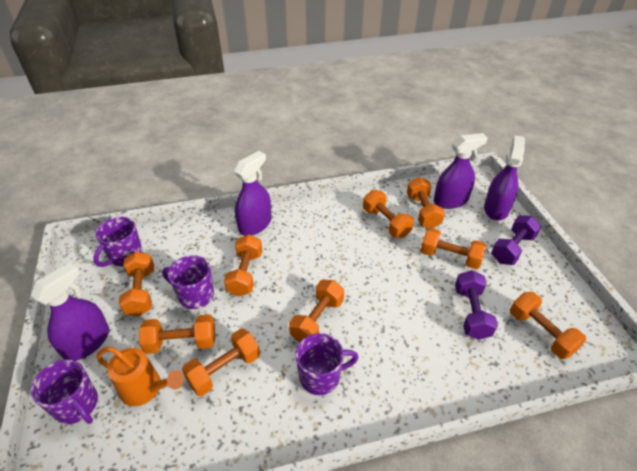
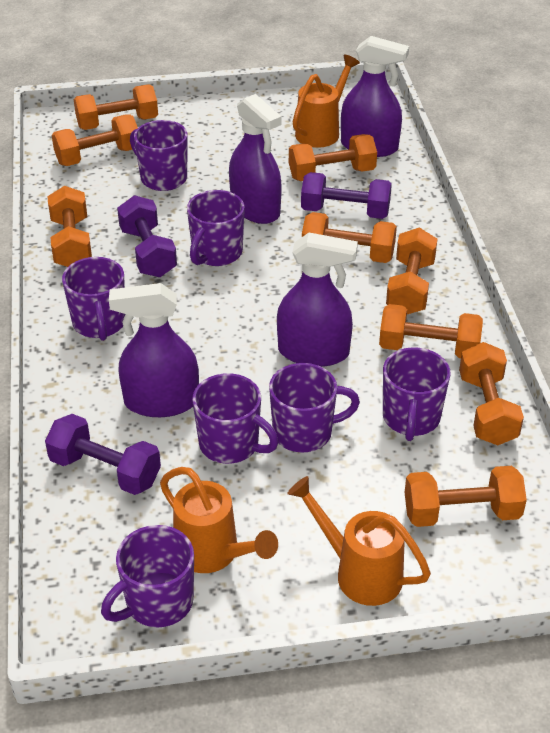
orange watering can: 1 -> 3
purple dumbbell: 2 -> 3
purple mug: 4 -> 7

